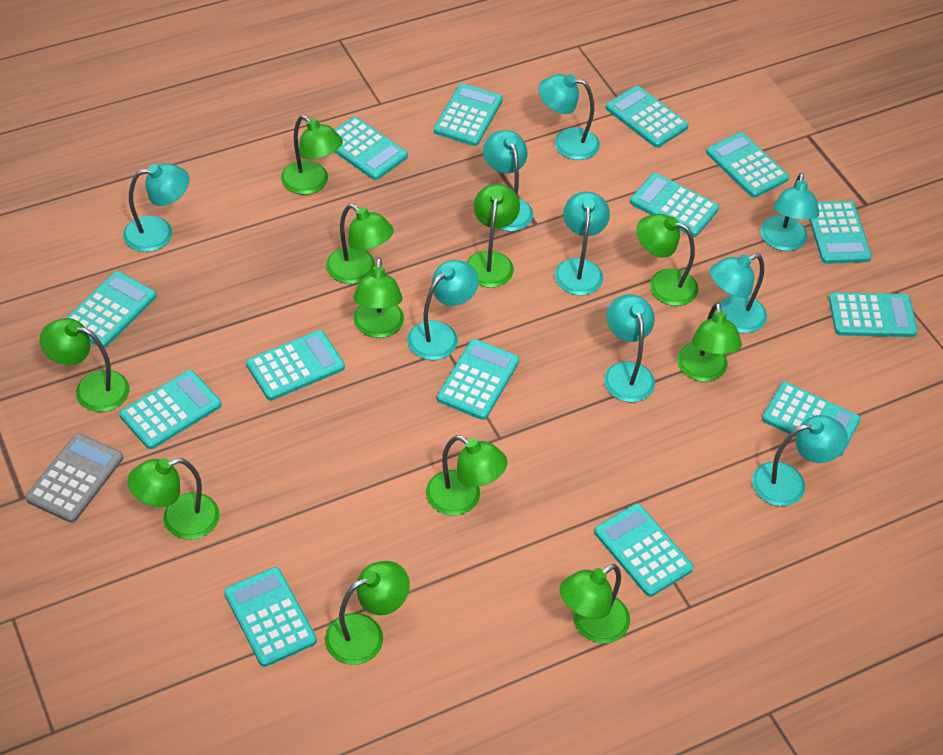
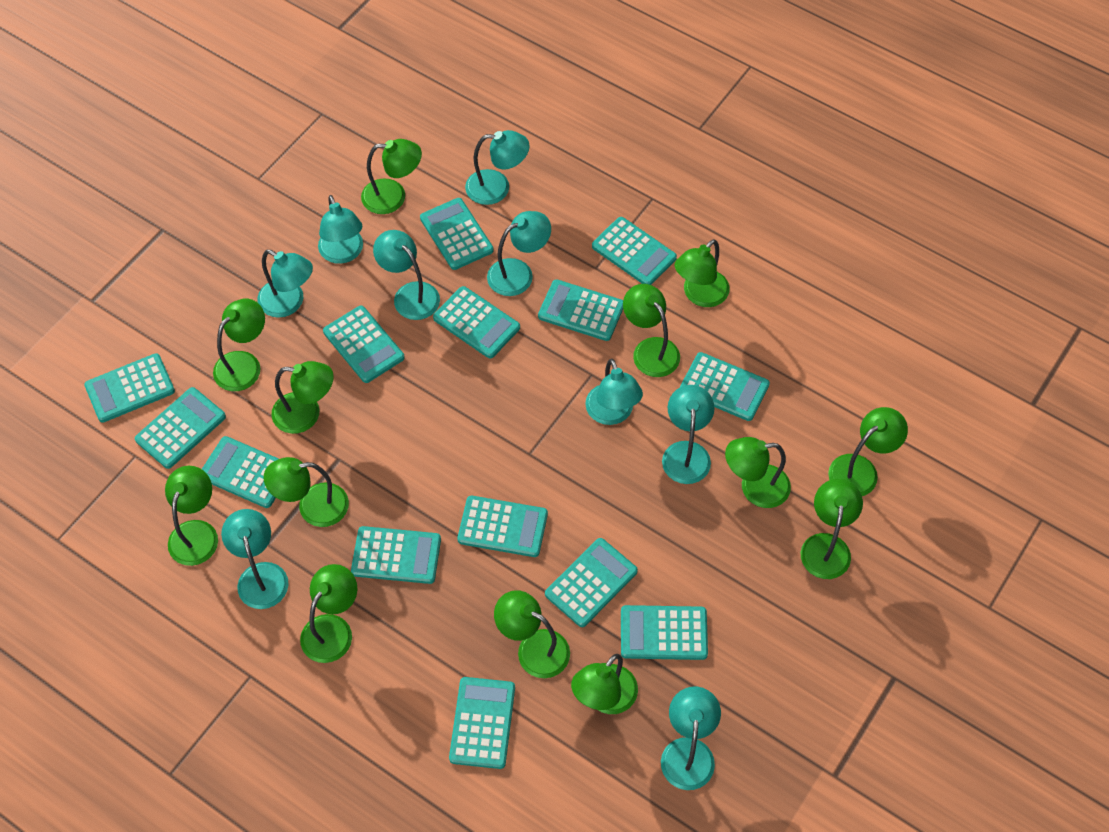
green lamp: 11 -> 13
grey calculator: 1 -> 0

